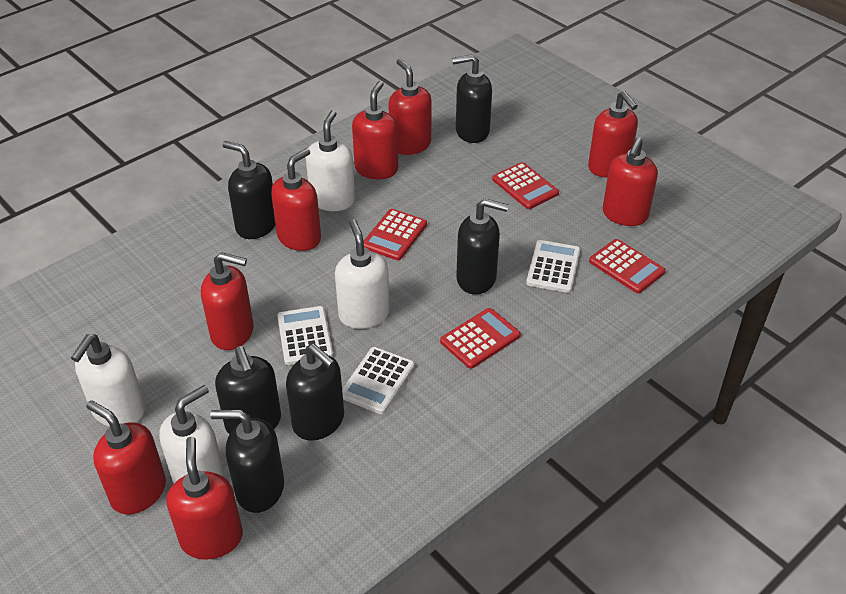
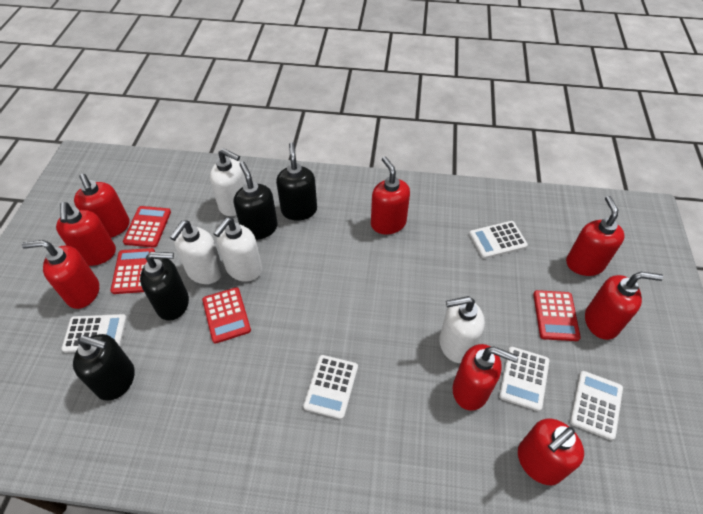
black soap dispenser: 6 -> 4
white calculator: 3 -> 5

